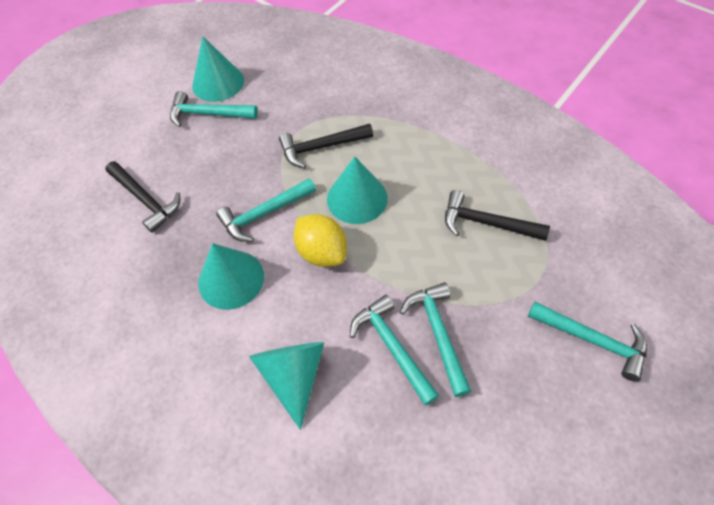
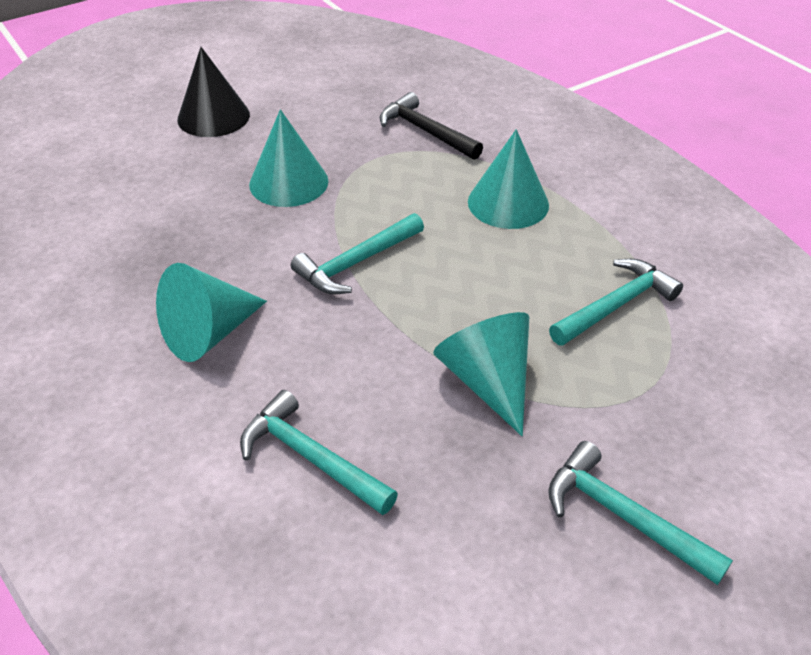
black cone: 0 -> 1
black hammer: 3 -> 1
turquoise hammer: 5 -> 4
yellow lemon: 1 -> 0

